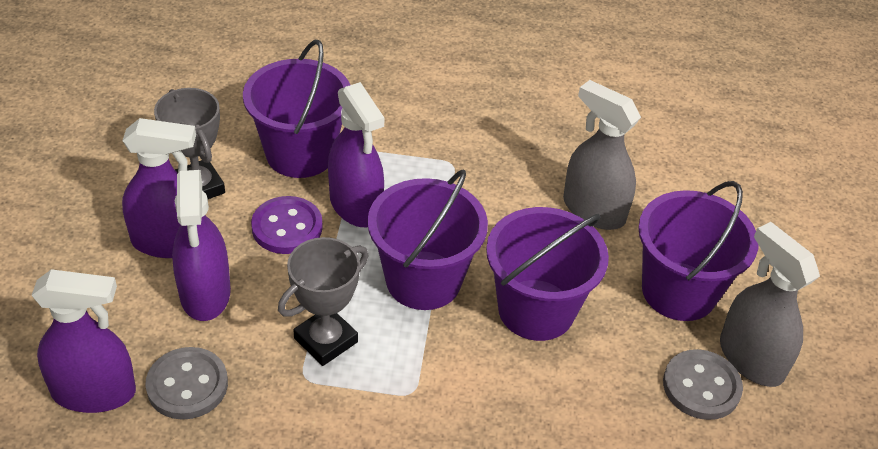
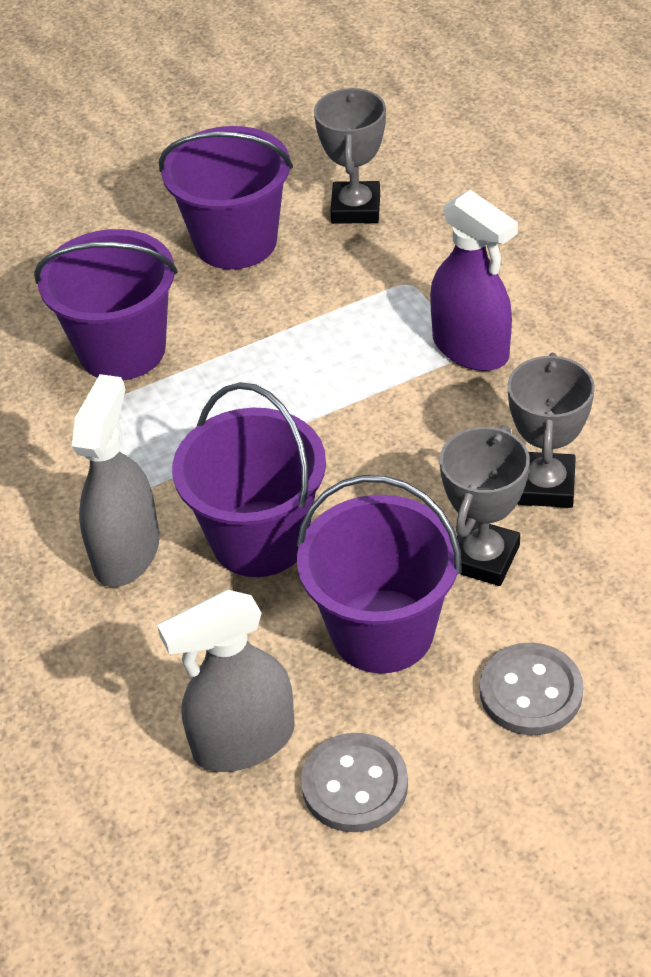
grey trophy: 2 -> 3
purple button: 1 -> 0
purple spray bottle: 4 -> 1

